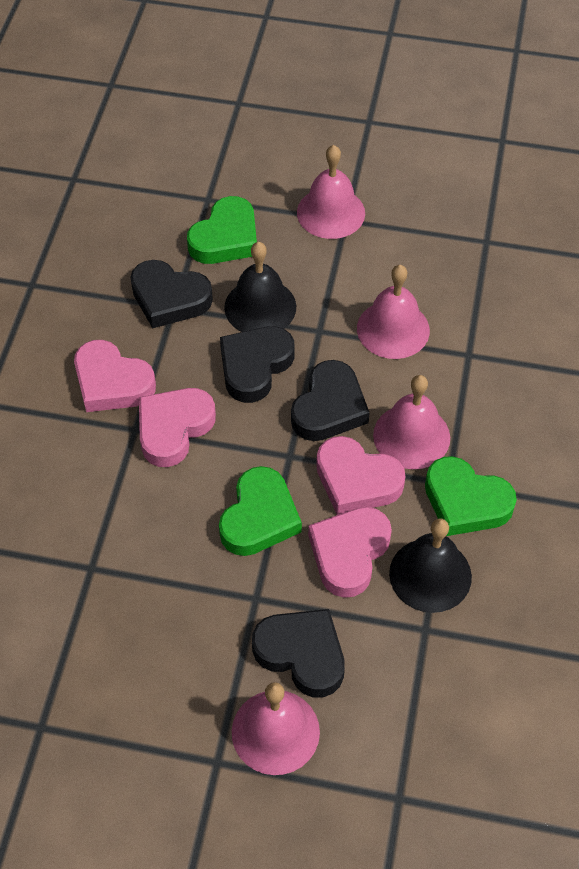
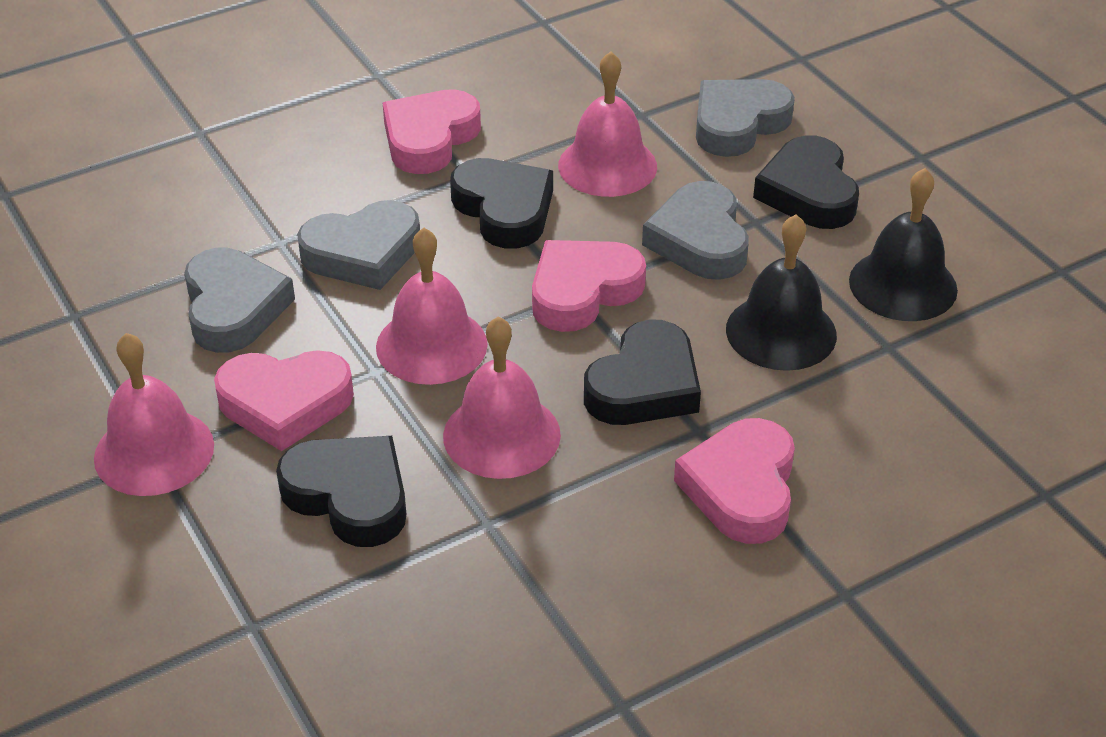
green heart: 3 -> 0
grey heart: 0 -> 4

